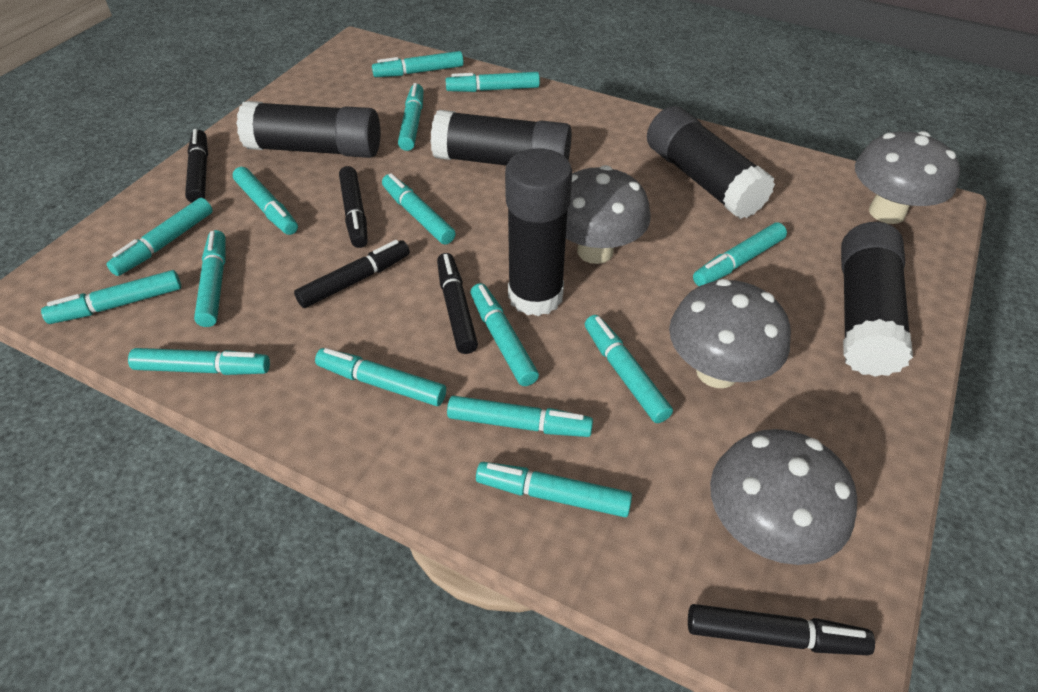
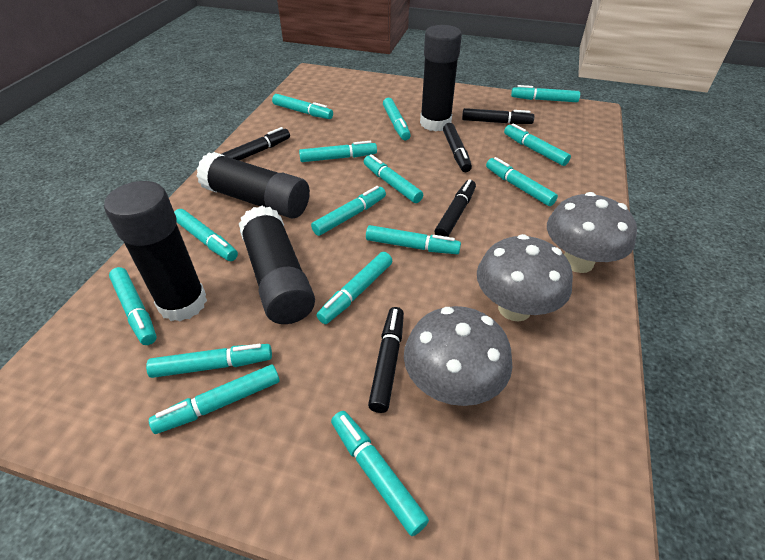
black glue stick: 5 -> 4
grey mushroom: 4 -> 3

